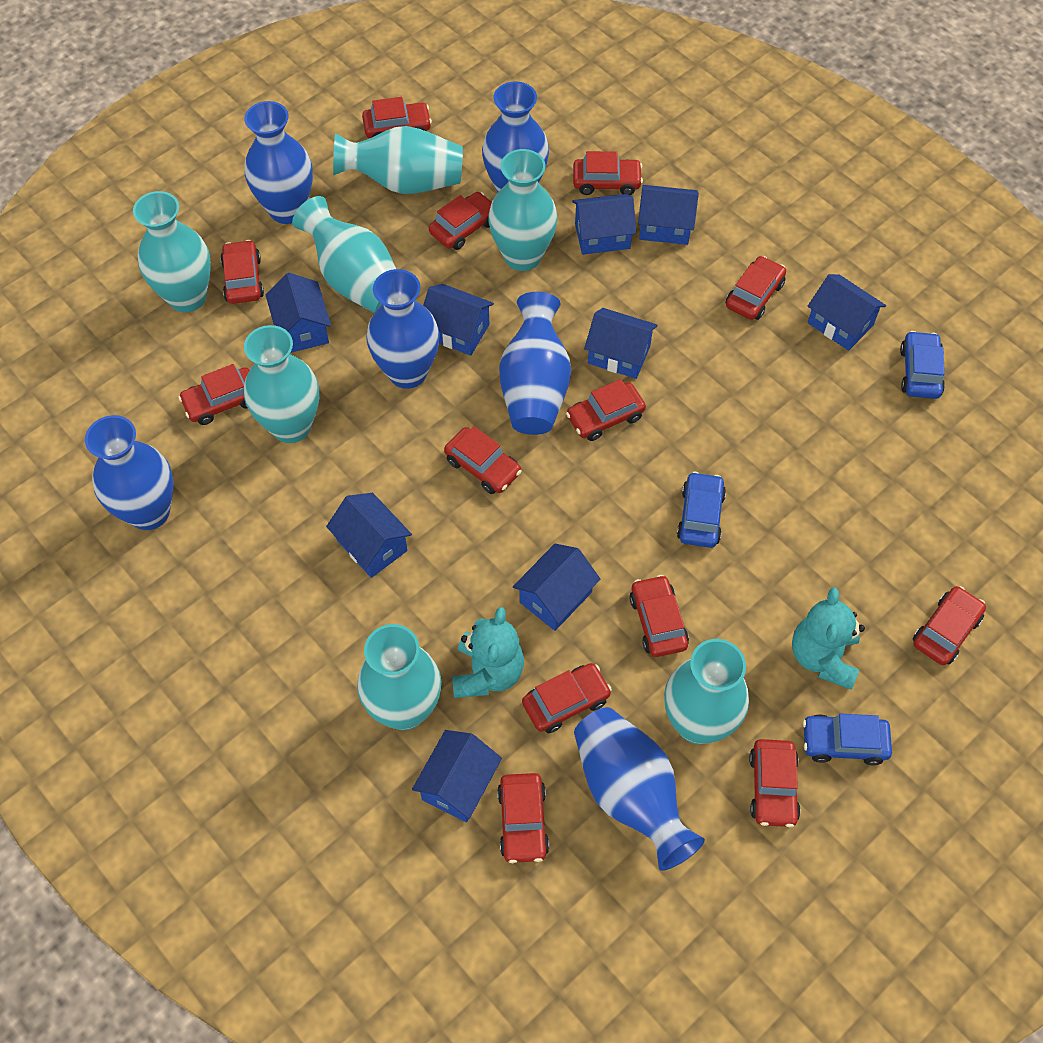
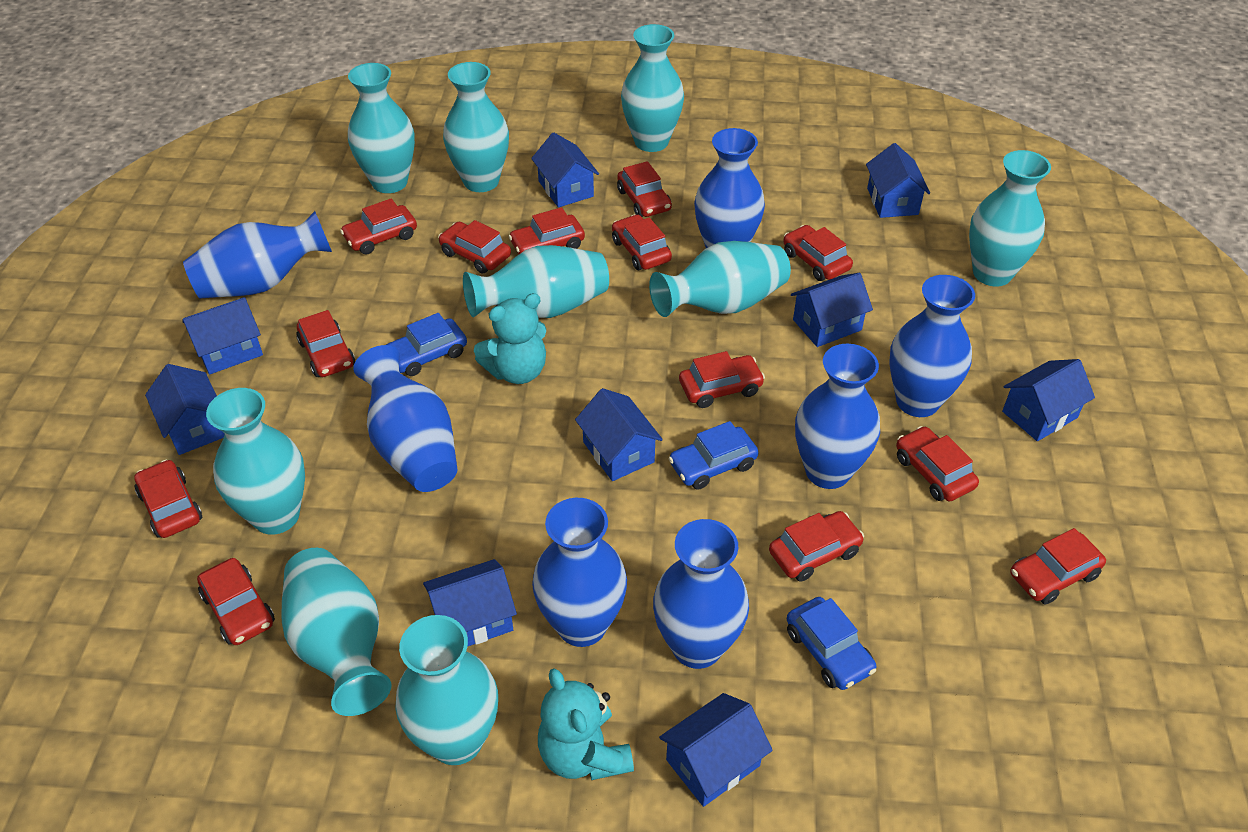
blue vase: 6 -> 7
turquoise vase: 7 -> 9

